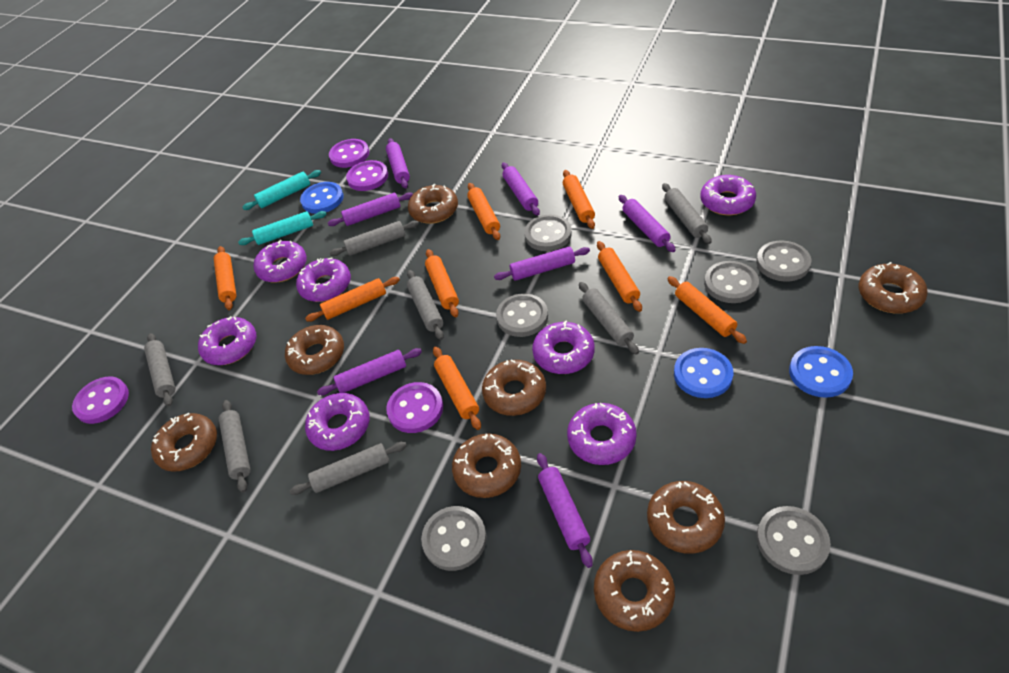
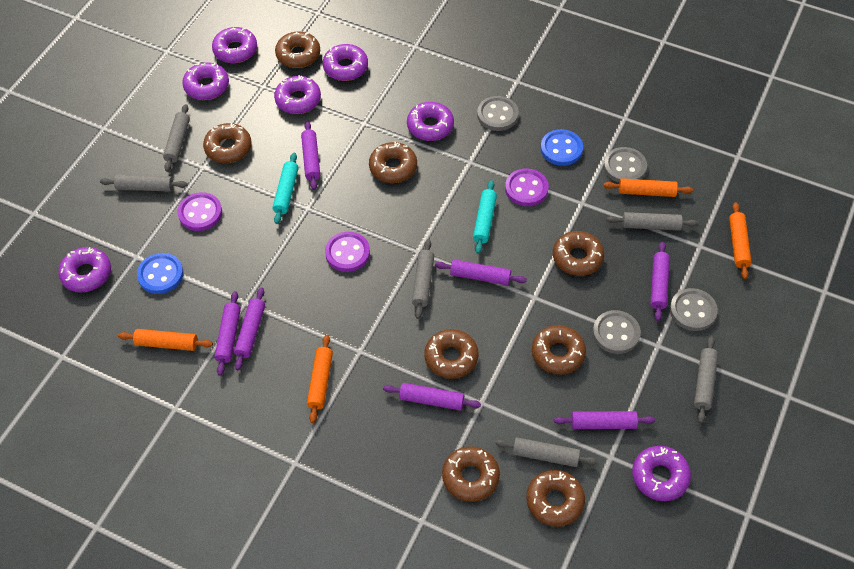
blue button: 3 -> 2
grey button: 6 -> 4
grey rolling pin: 7 -> 6
orange rolling pin: 8 -> 4
purple button: 4 -> 3

